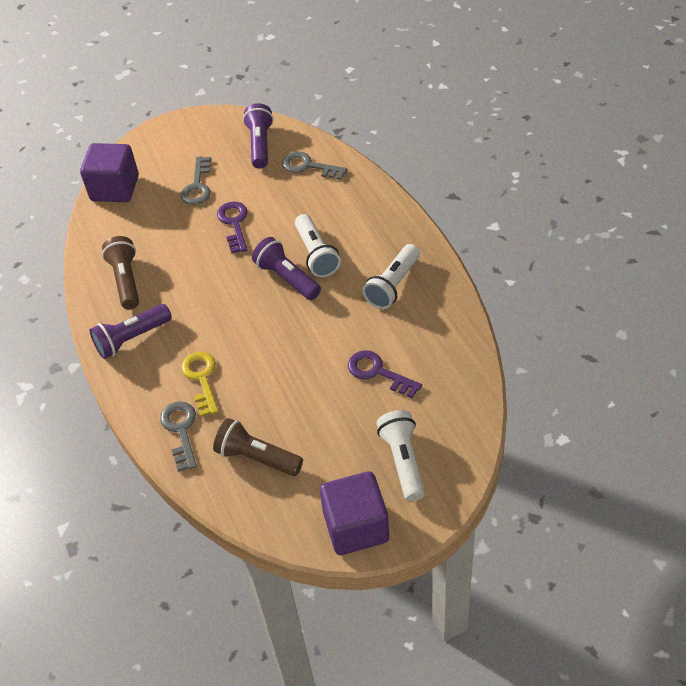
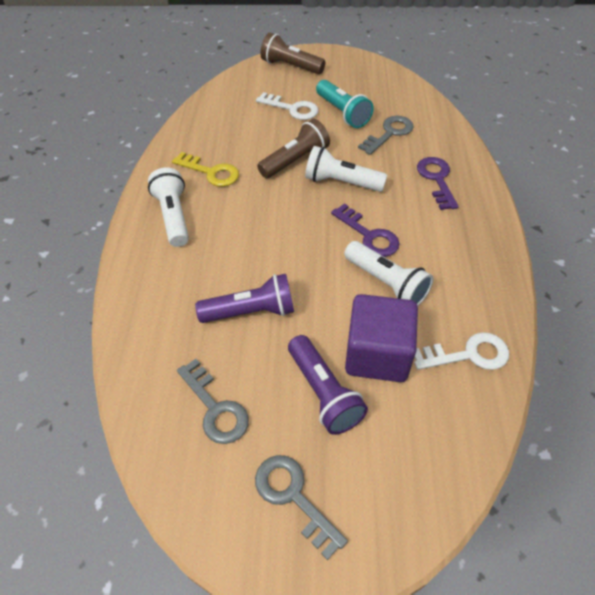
purple cube: 2 -> 1
purple flashlight: 3 -> 2
turquoise flashlight: 0 -> 1
white key: 0 -> 2

